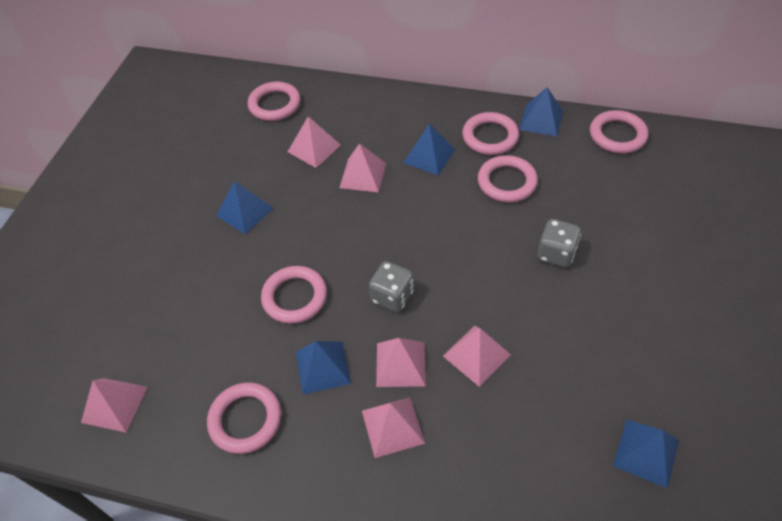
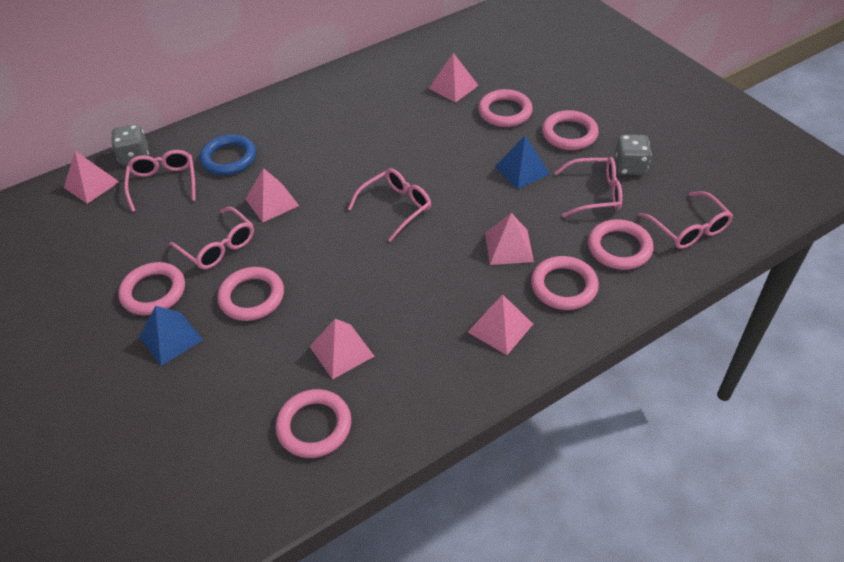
blue pyramid: 5 -> 2
blue ring: 0 -> 1
pink glasses: 0 -> 5
pink ring: 6 -> 7

